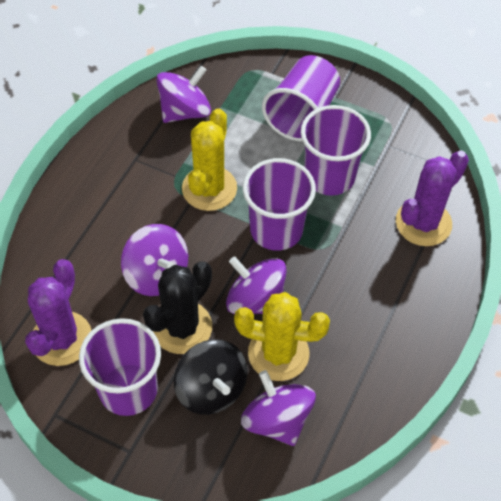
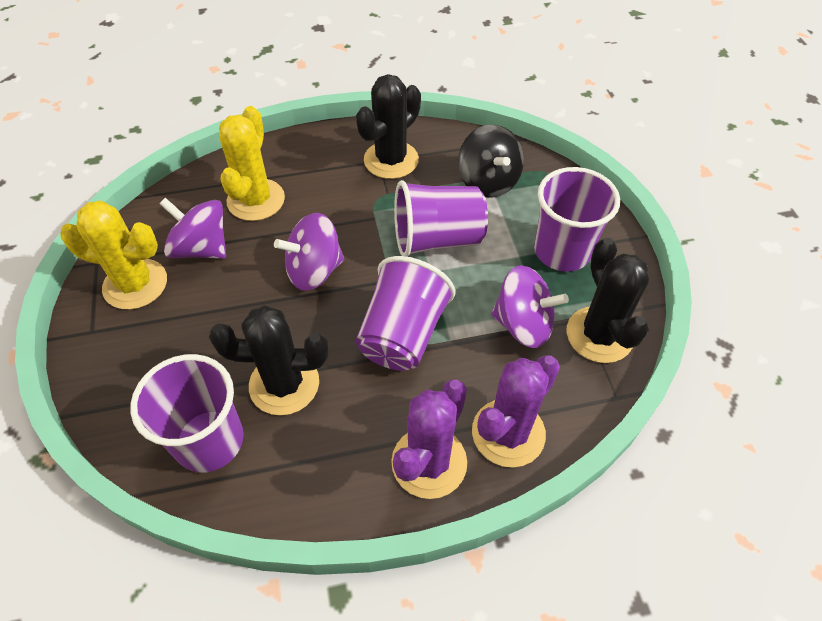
black cactus: 1 -> 3
purple spinning top: 4 -> 3

